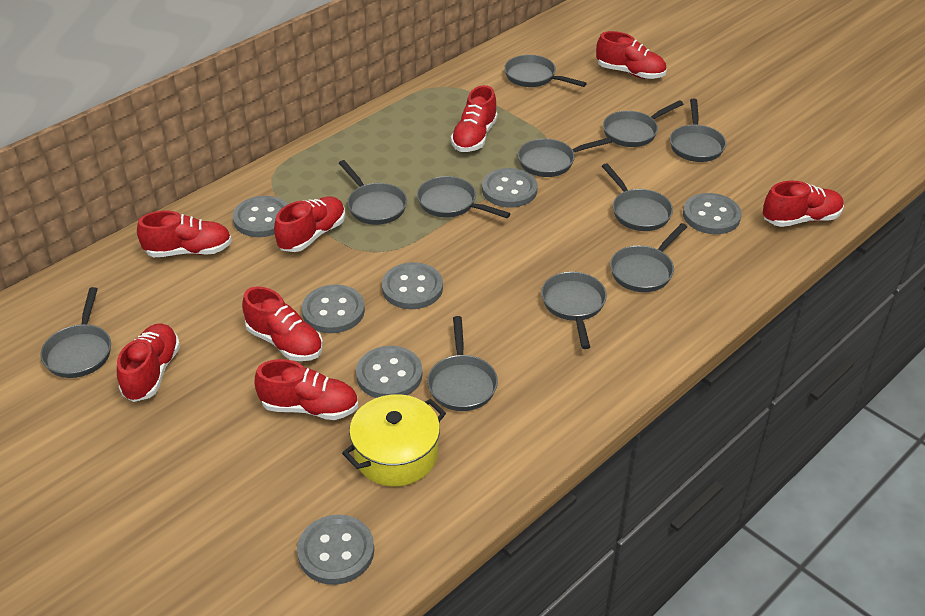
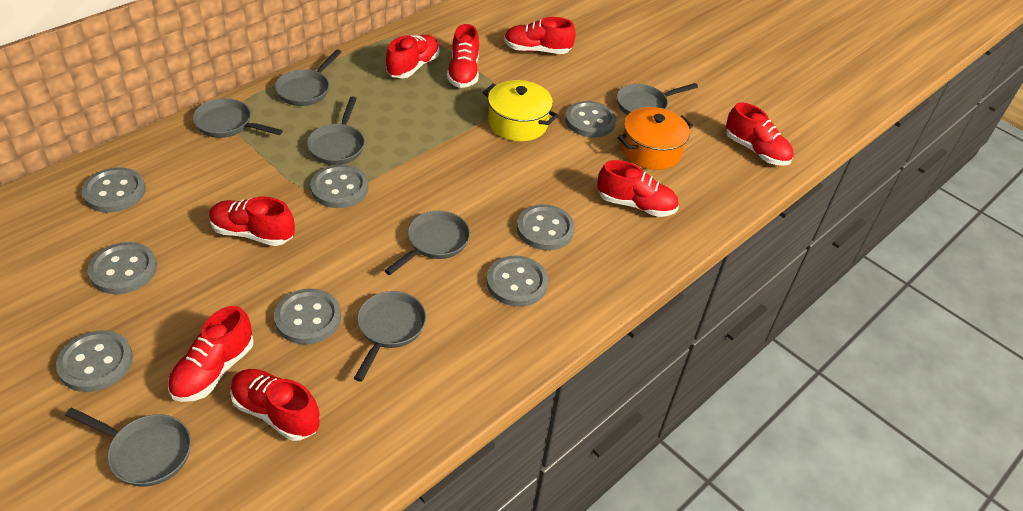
grey button: 7 -> 8
grey pan: 11 -> 7
orange pot: 0 -> 1

